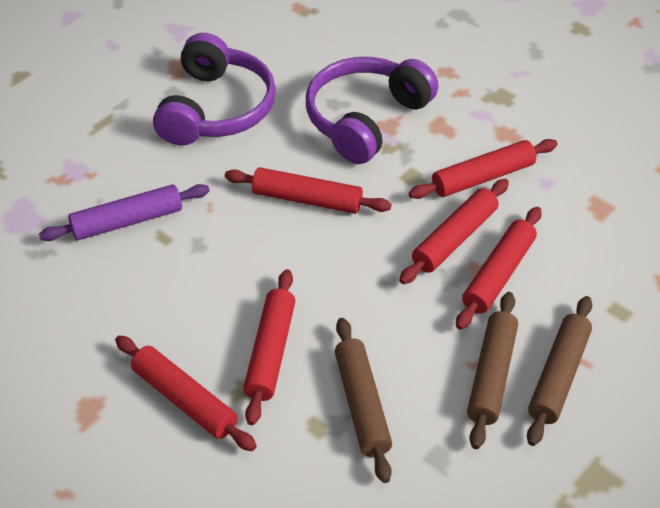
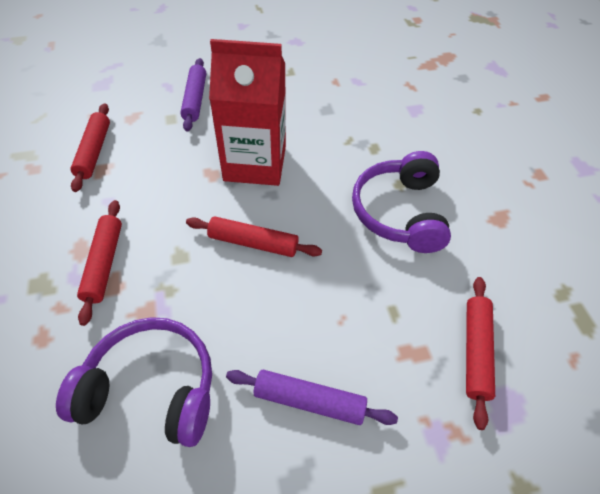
brown rolling pin: 3 -> 0
purple rolling pin: 1 -> 2
red carton: 0 -> 1
red rolling pin: 6 -> 4

